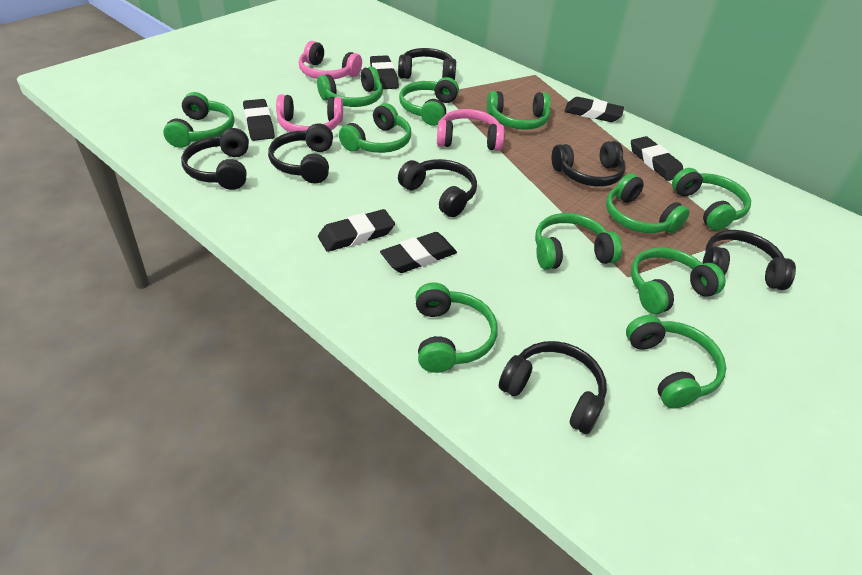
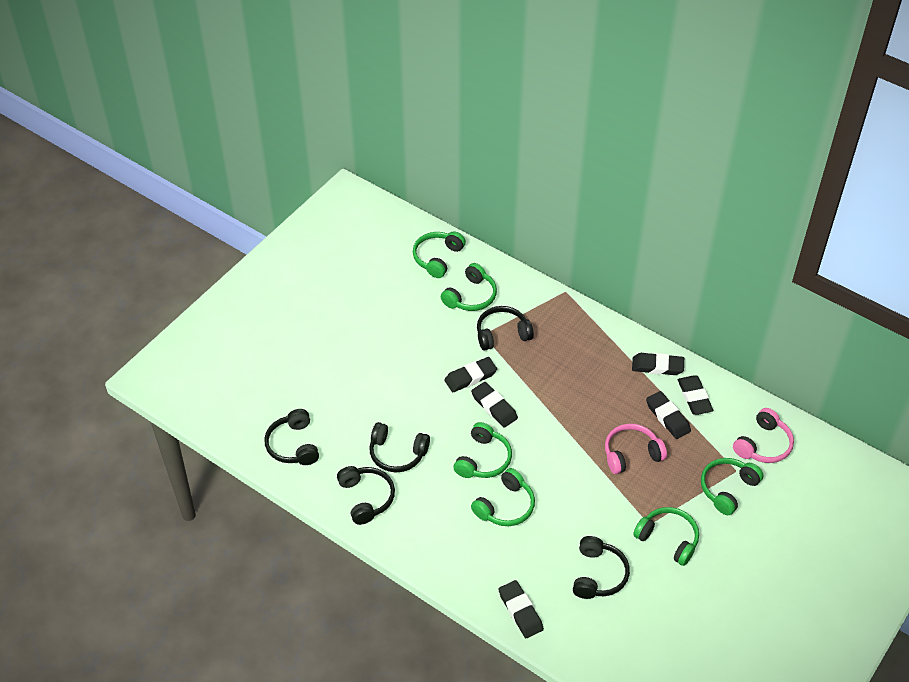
black headphones: 7 -> 5
green headphones: 11 -> 6
pink headphones: 3 -> 2

